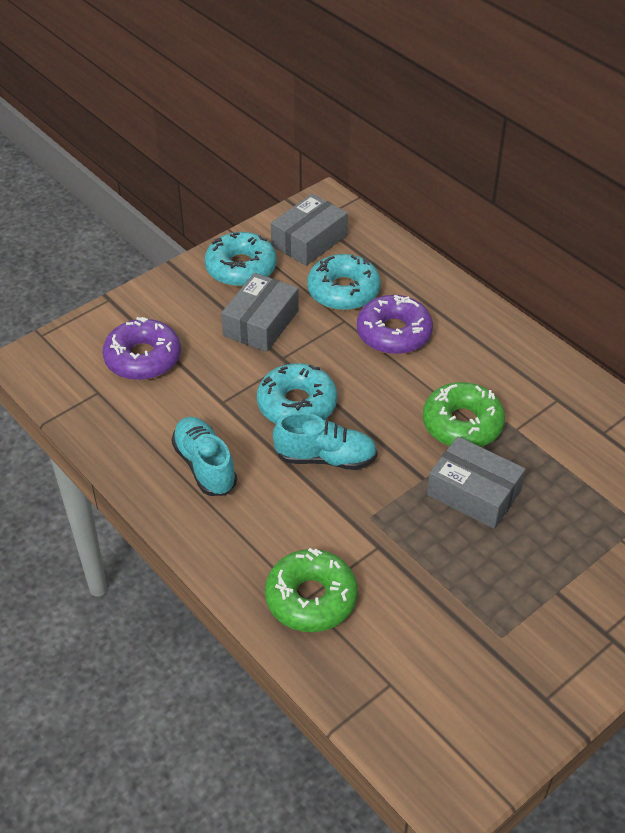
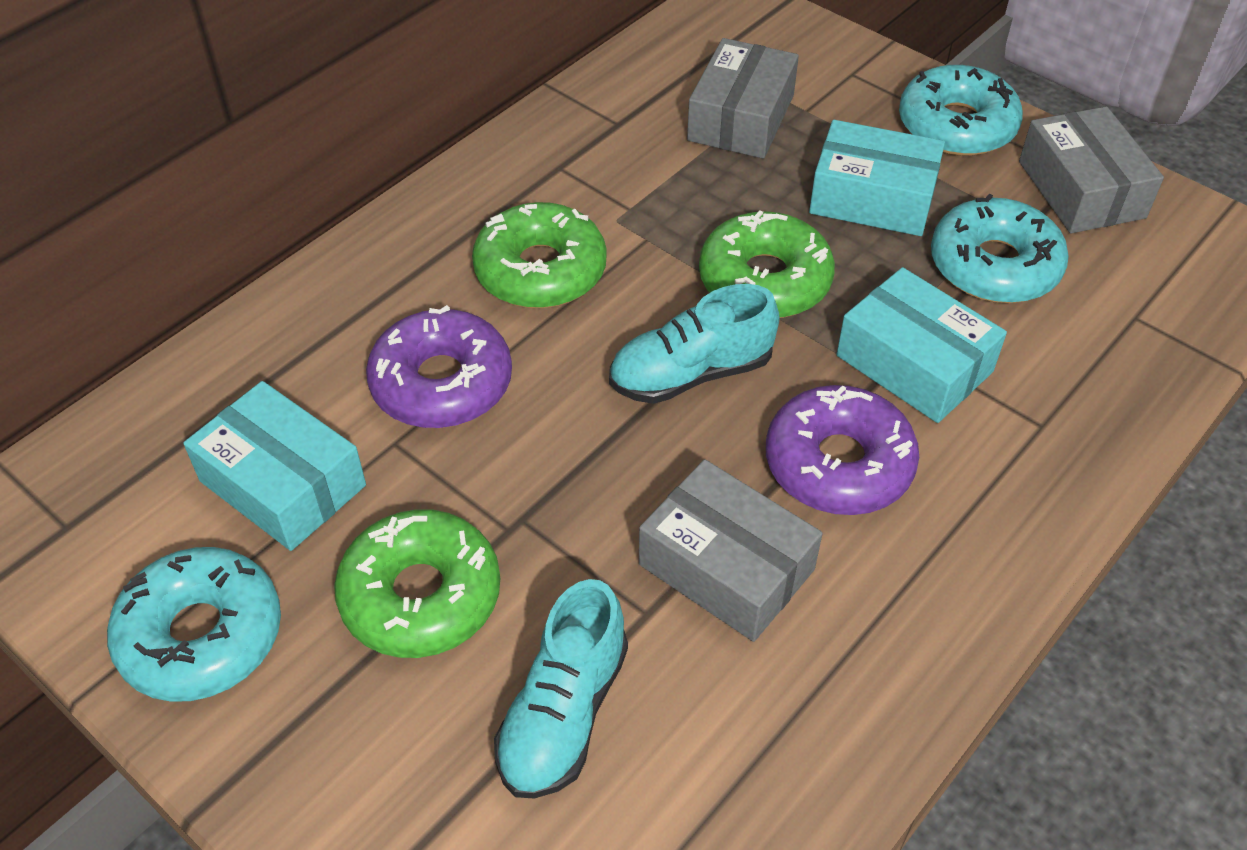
green donut: 2 -> 3
turquoise box: 0 -> 3

